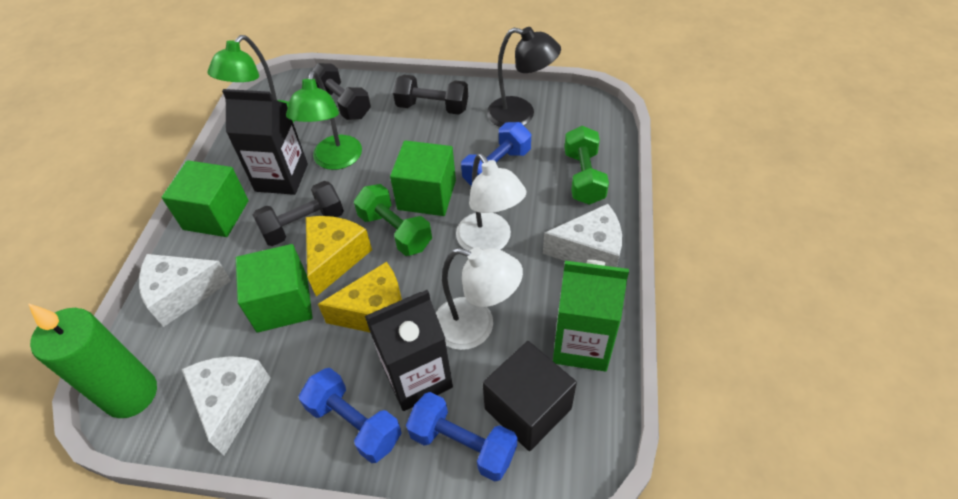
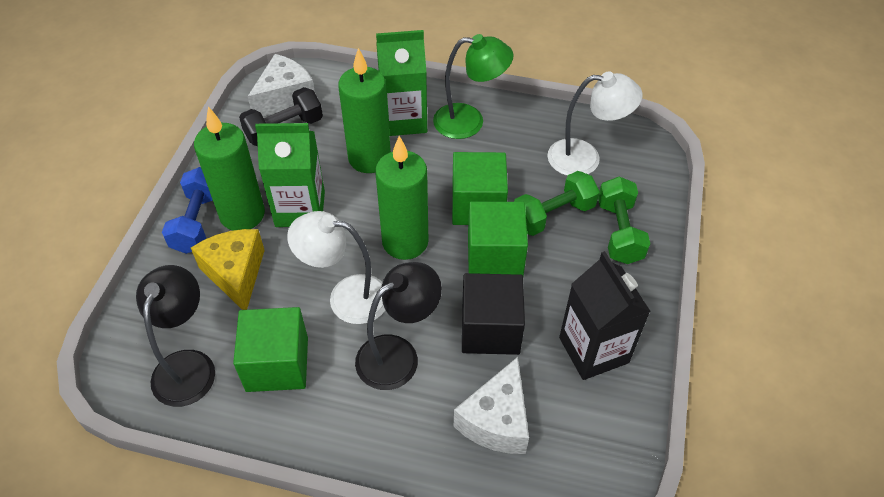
black carton: 2 -> 1
black dumbbell: 3 -> 1
black lamp: 1 -> 2
blue dumbbell: 3 -> 1
green candle: 1 -> 3
green carton: 1 -> 2
green lamp: 2 -> 1
white cheese: 3 -> 2
yellow cheese: 2 -> 1

